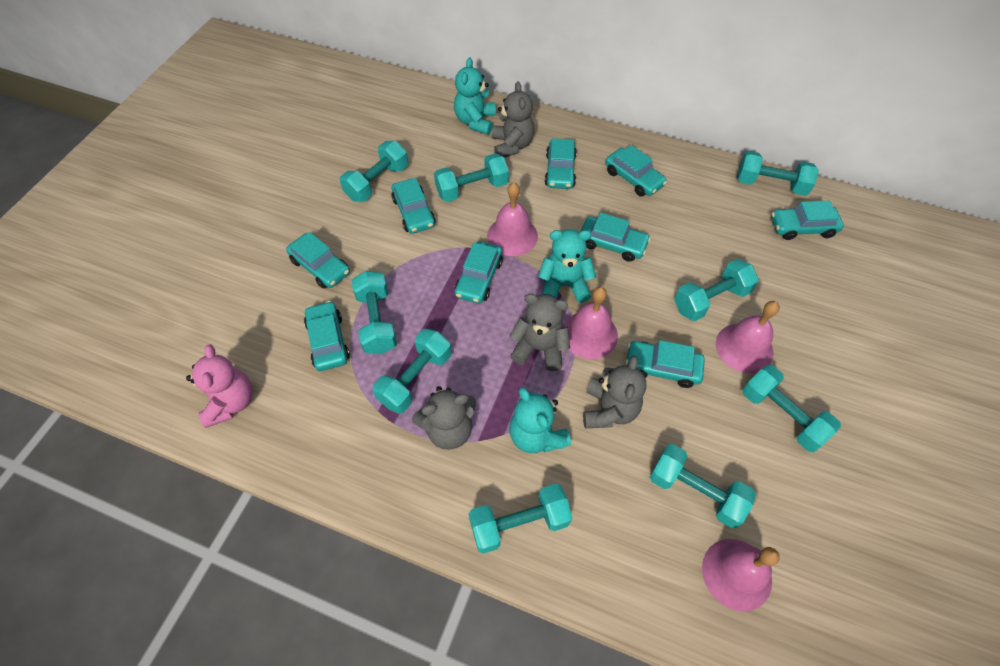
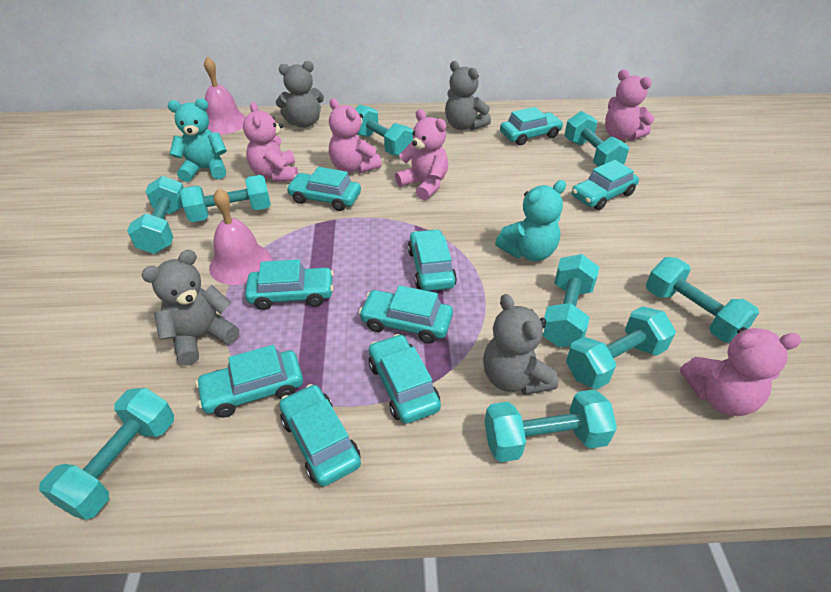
pink bell: 4 -> 2
pink teddy bear: 1 -> 5
turquoise teddy bear: 3 -> 2

